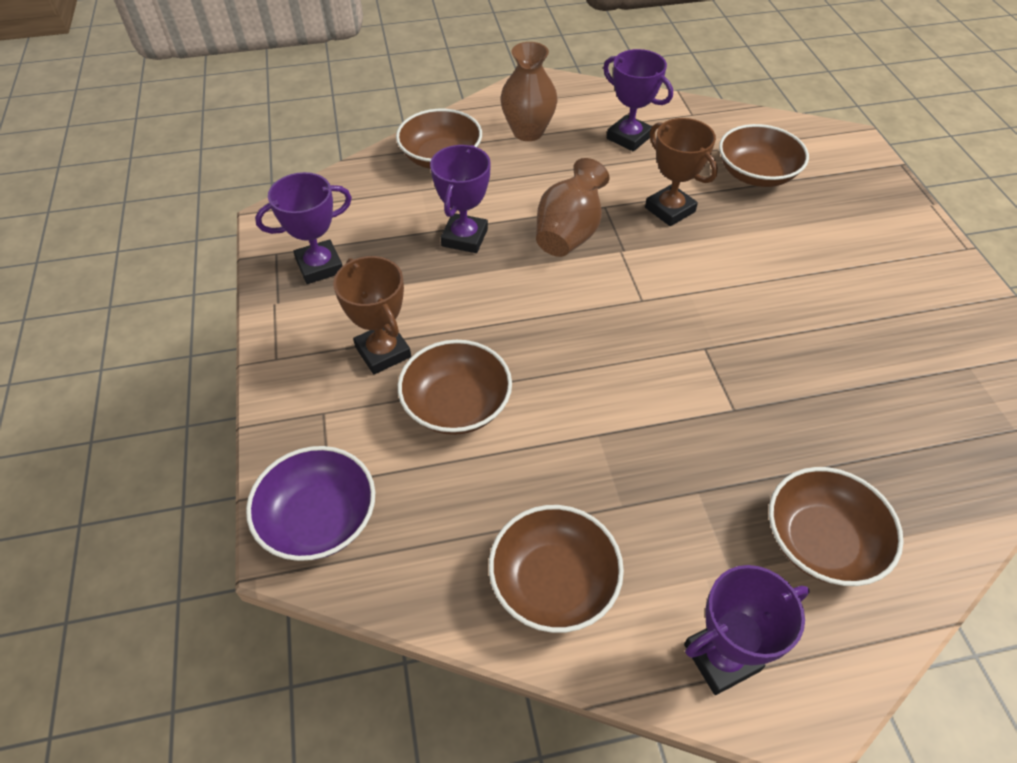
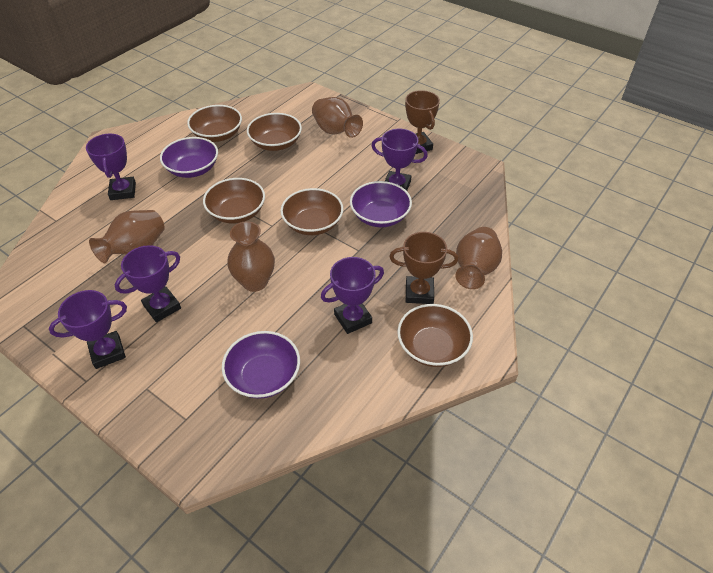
brown vase: 2 -> 4
purple bowl: 1 -> 3
purple trophy: 4 -> 5

